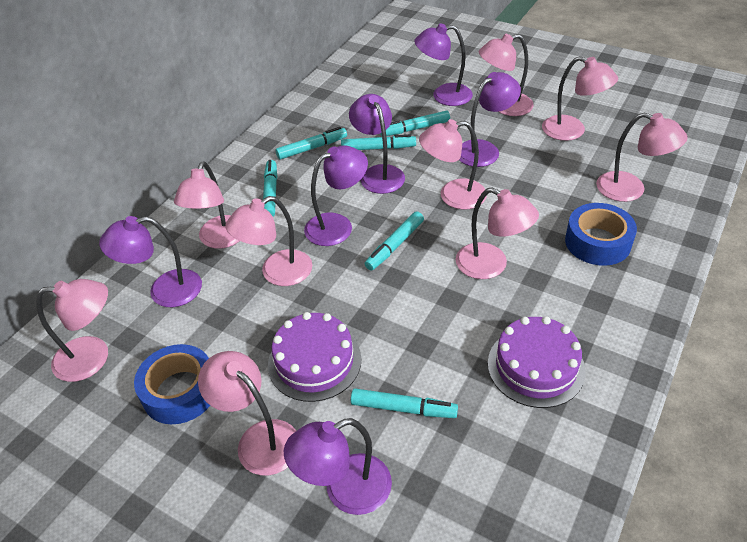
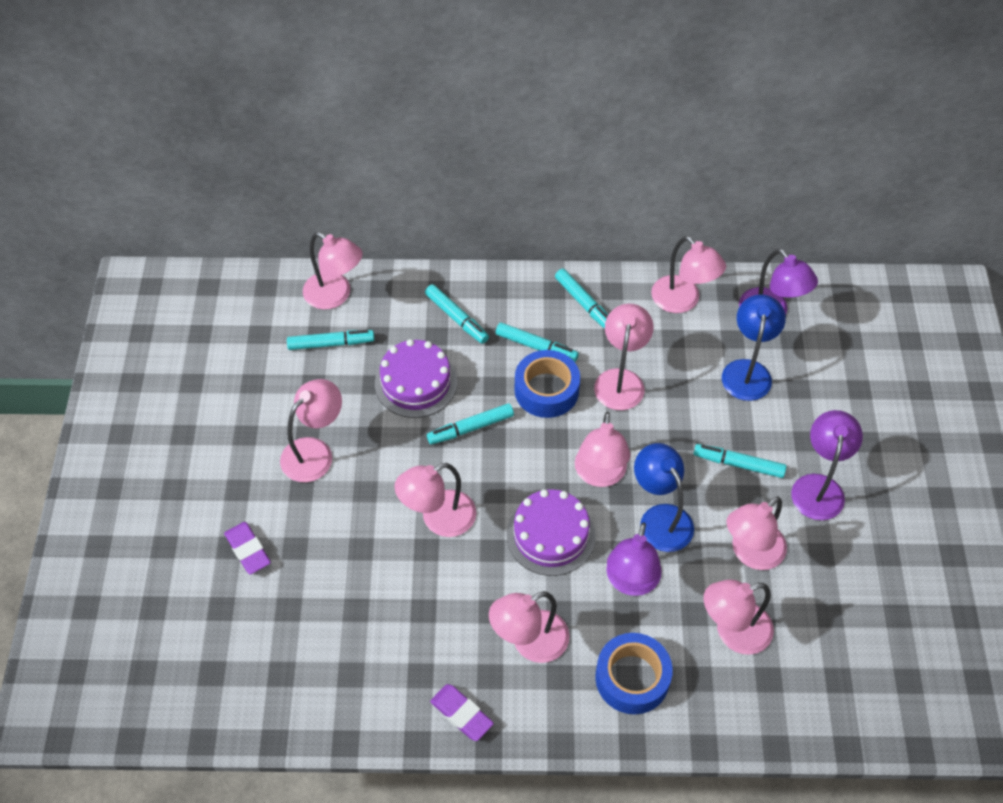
blue lamp: 0 -> 2
purple eraser: 0 -> 2
purple lamp: 6 -> 3

